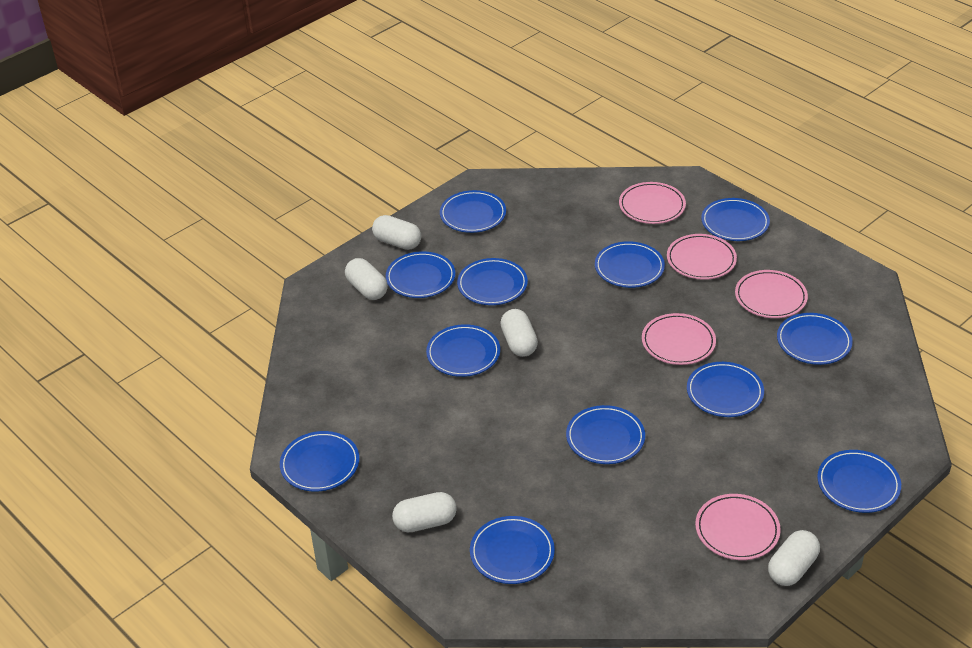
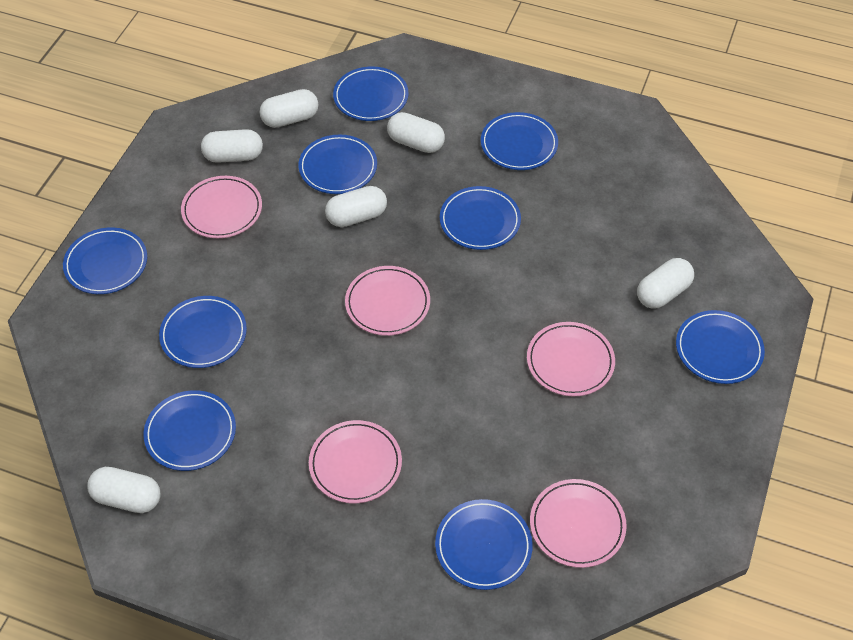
blue plate: 12 -> 9
white capsule: 5 -> 6

